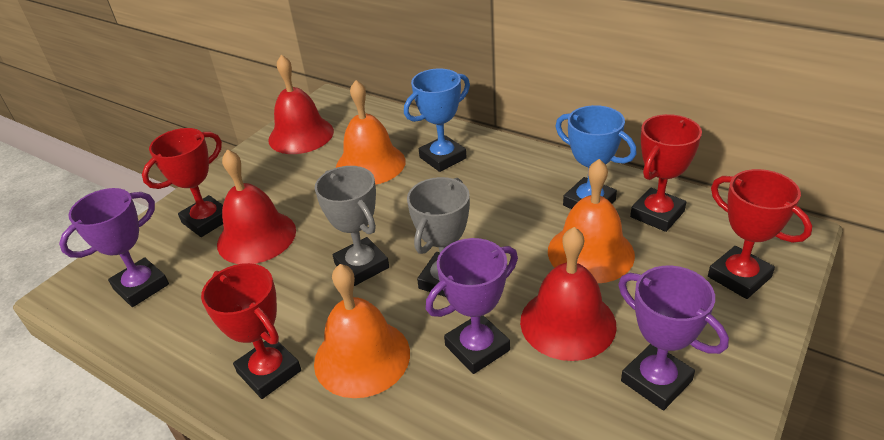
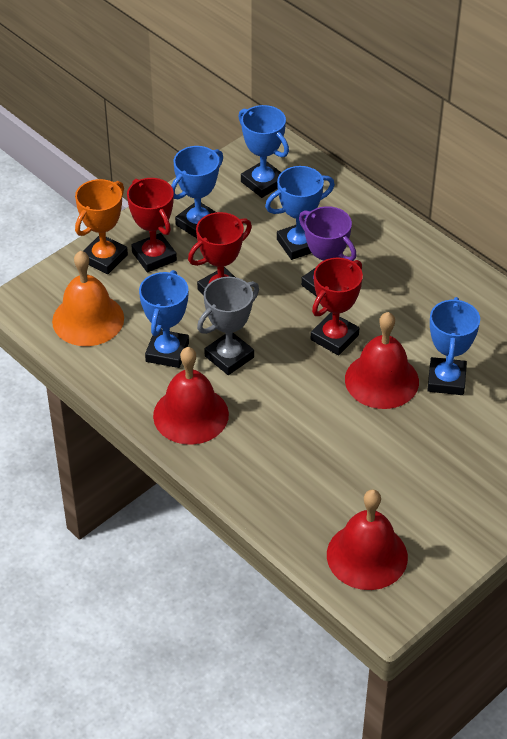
blue trophy: 2 -> 5
grey trophy: 2 -> 1
orange bell: 3 -> 1
orange trophy: 0 -> 1
purple trophy: 3 -> 1
red trophy: 4 -> 3

